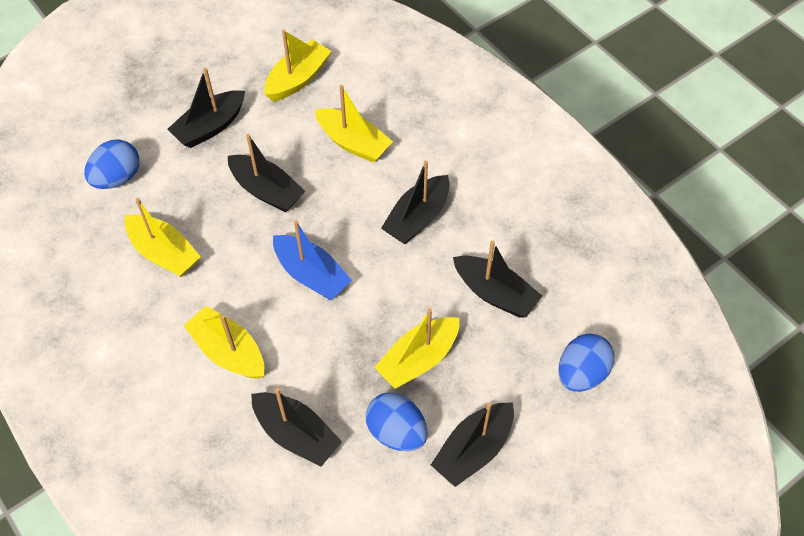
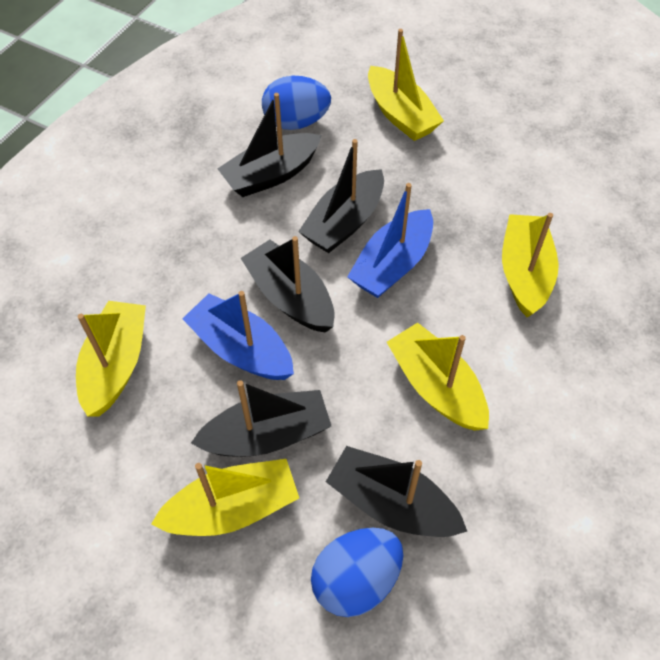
black boat: 6 -> 5
blue boat: 1 -> 2
blue egg: 3 -> 2

